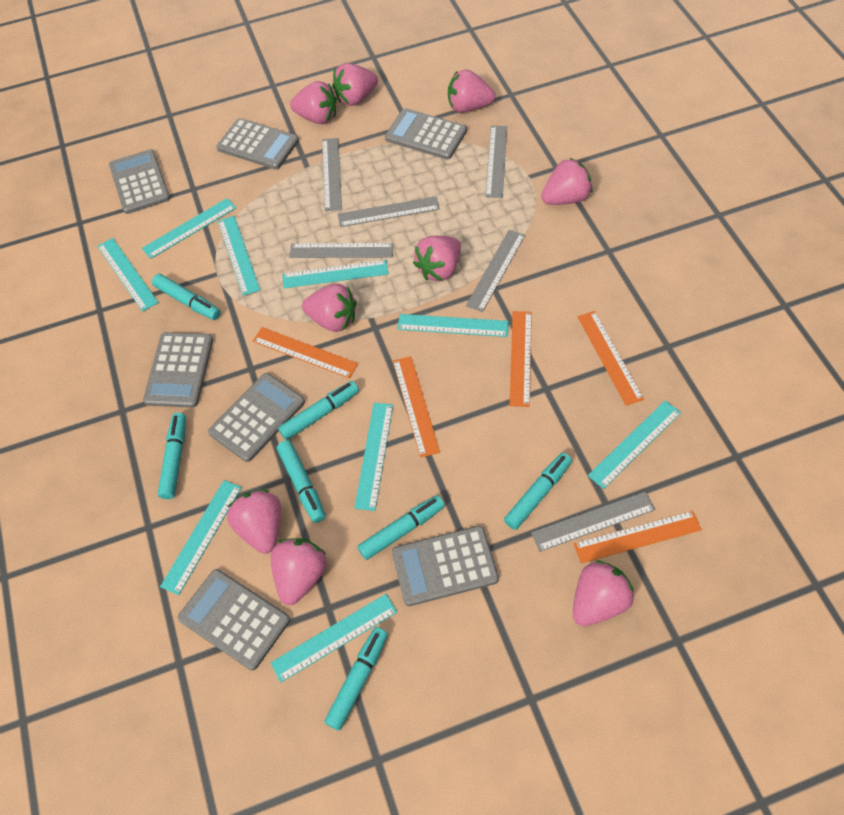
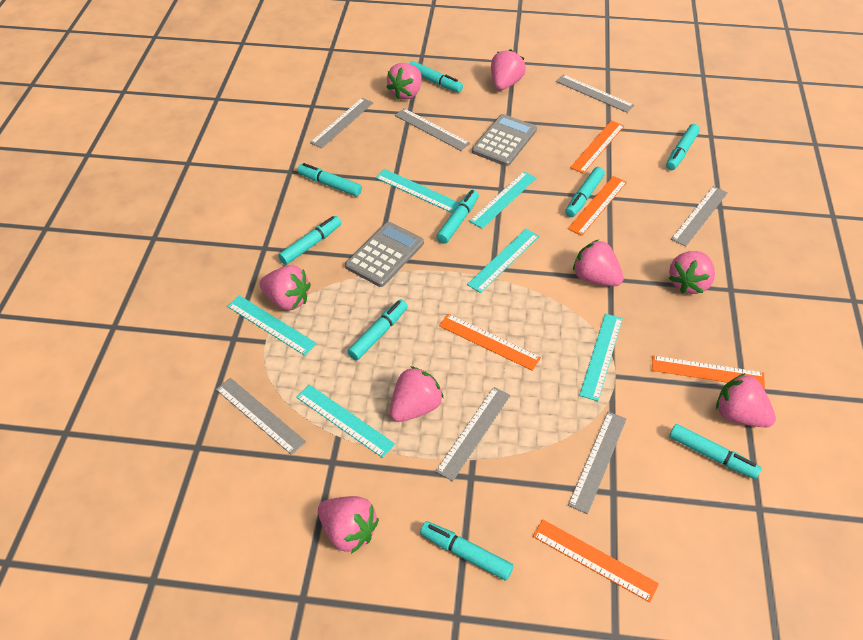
grey calculator: 7 -> 2
grey ruler: 6 -> 7
pink strawberry: 9 -> 8
turquoise marker: 7 -> 9
turquoise ruler: 9 -> 6

